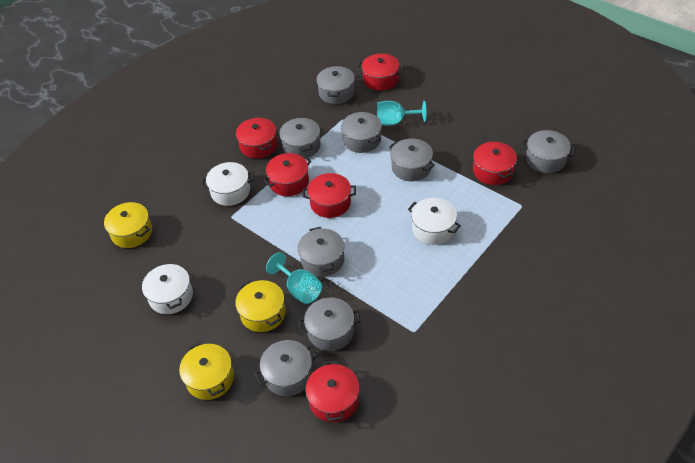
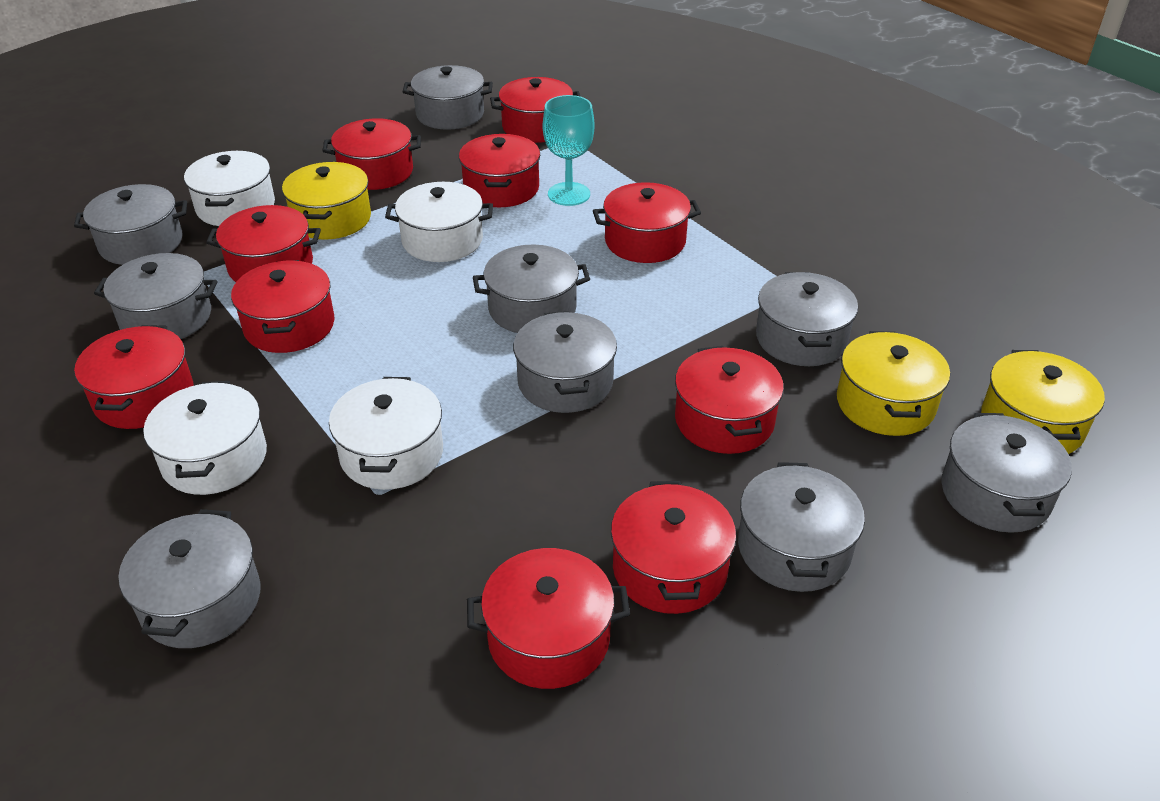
grey pot: 8 -> 9
red pot: 6 -> 10
turquoise goblet: 2 -> 1
white pot: 3 -> 4

